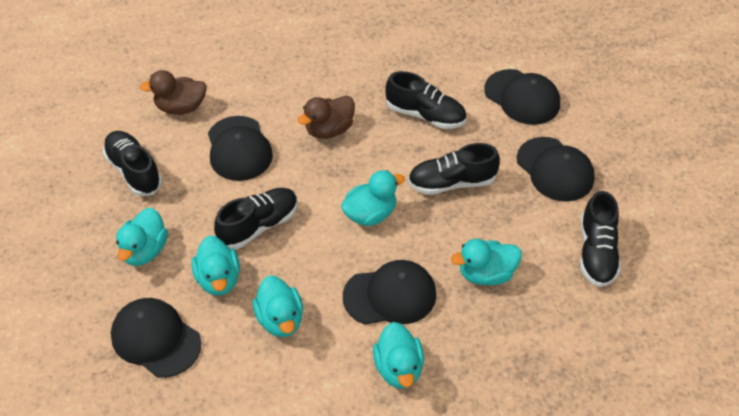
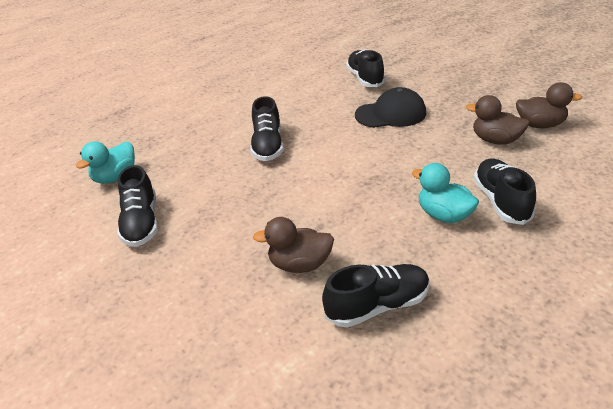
black cap: 5 -> 1
brown duck: 2 -> 3
turquoise duck: 6 -> 2

